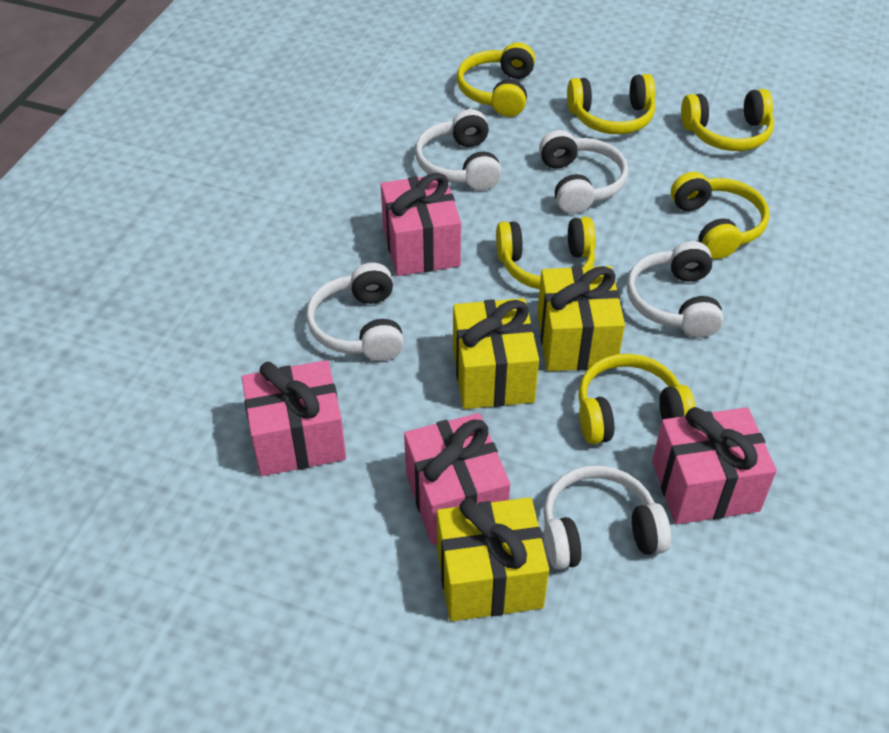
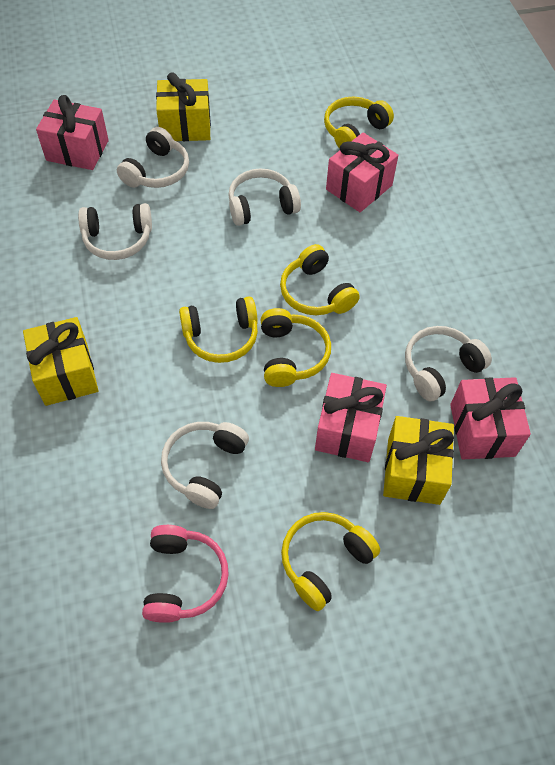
pink headphones: 0 -> 1
yellow headphones: 6 -> 5

